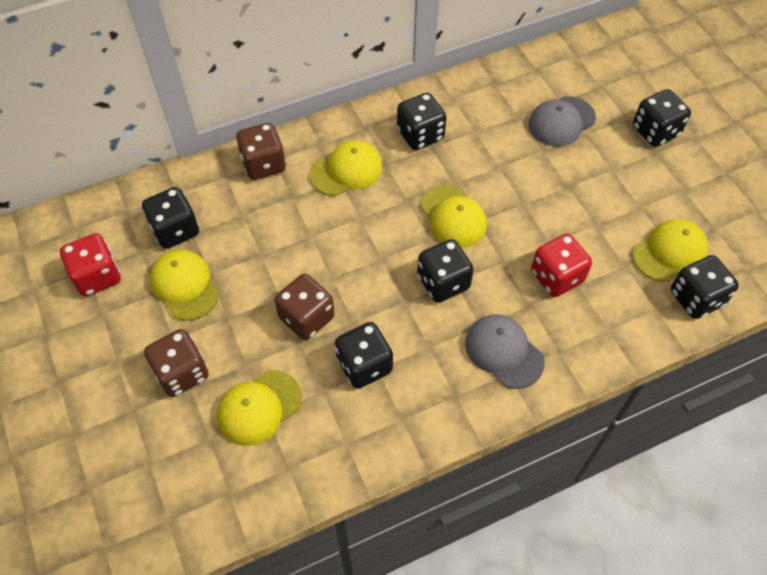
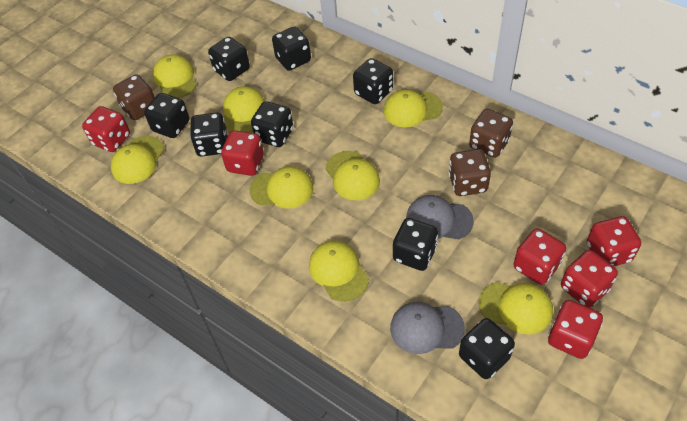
black dice: 6 -> 8
red dice: 2 -> 6
yellow cap: 5 -> 8

